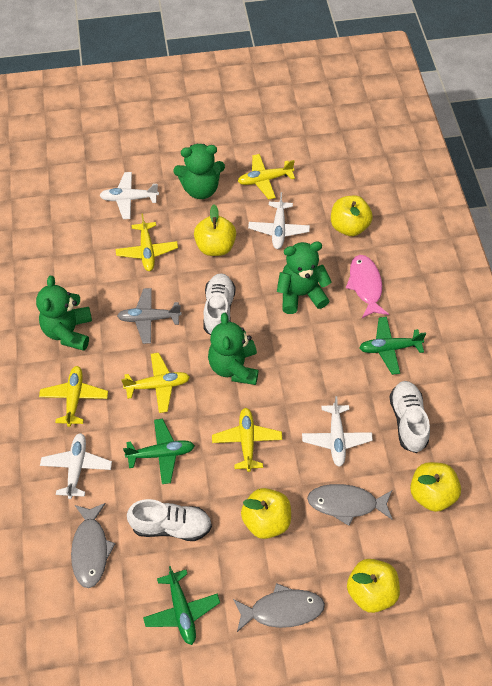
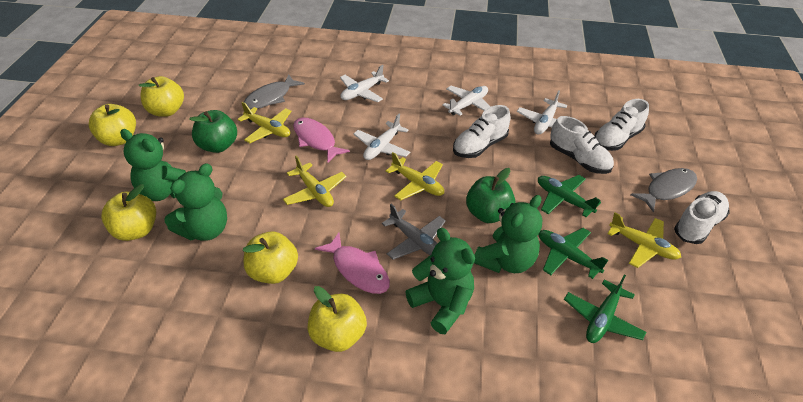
green apple: 0 -> 2
grey fish: 3 -> 2
pink fish: 1 -> 2
white shoe: 3 -> 4
yellow plane: 5 -> 4

